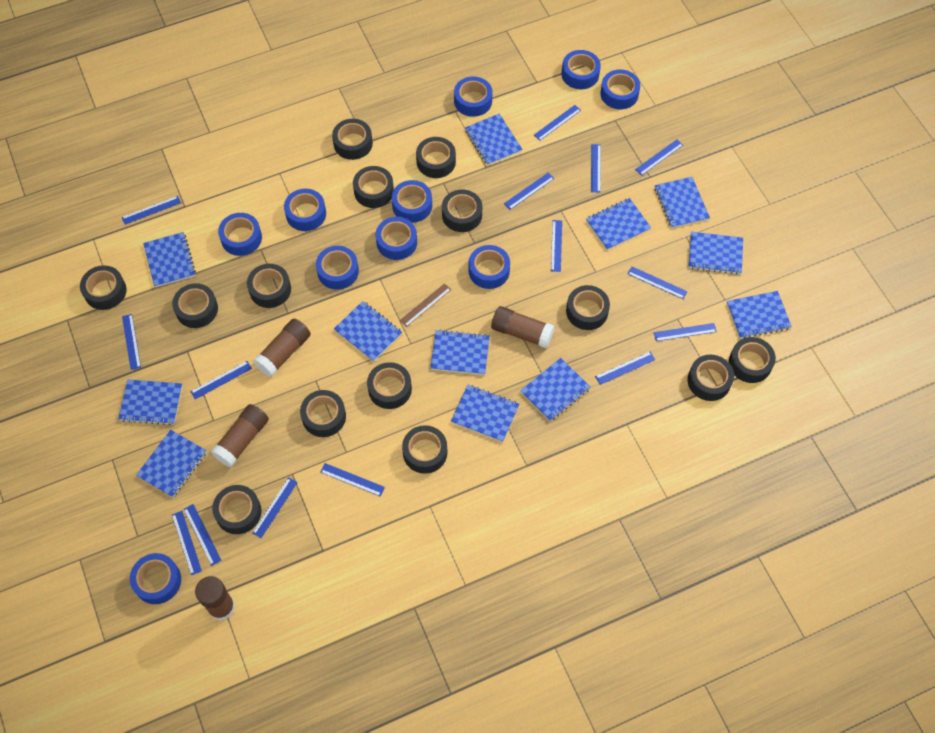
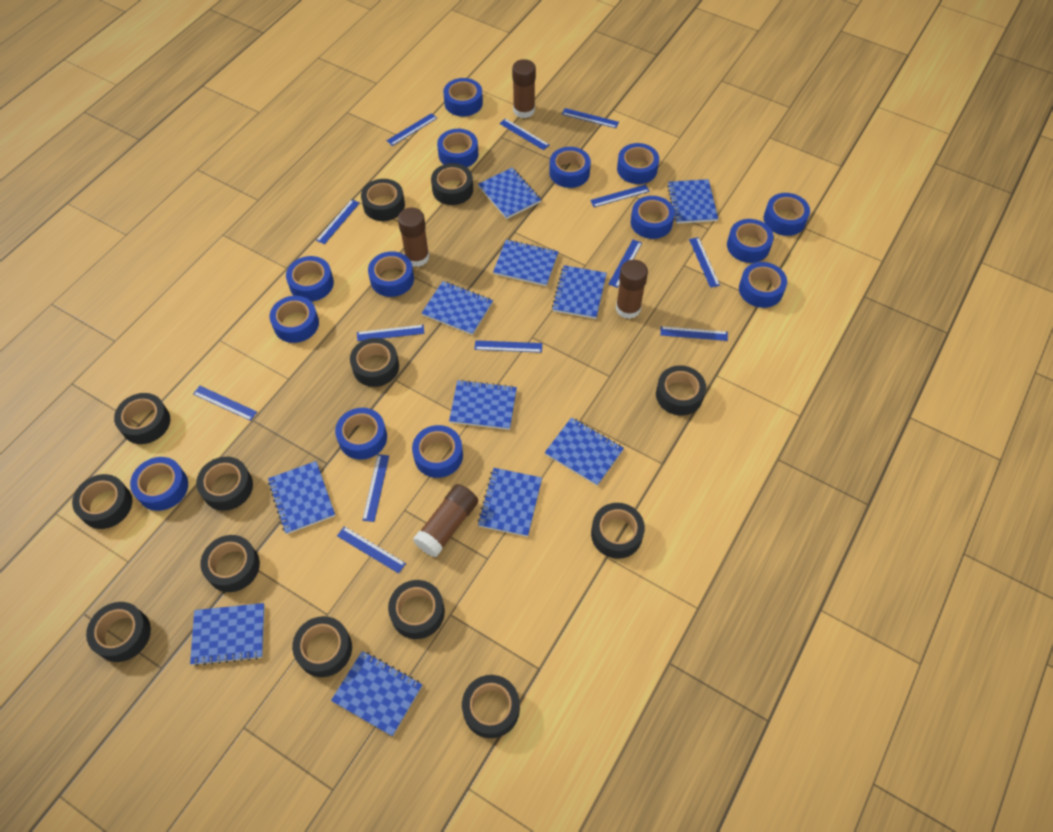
black tape: 14 -> 13
blue notebook: 12 -> 11
blue ruler: 15 -> 13
blue tape: 10 -> 14
brown ruler: 1 -> 0

